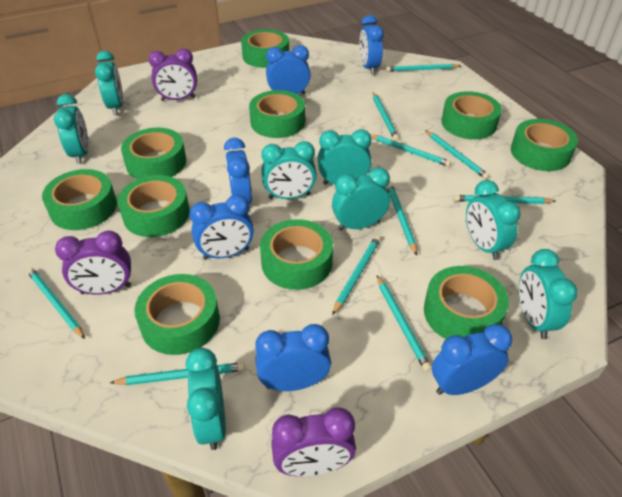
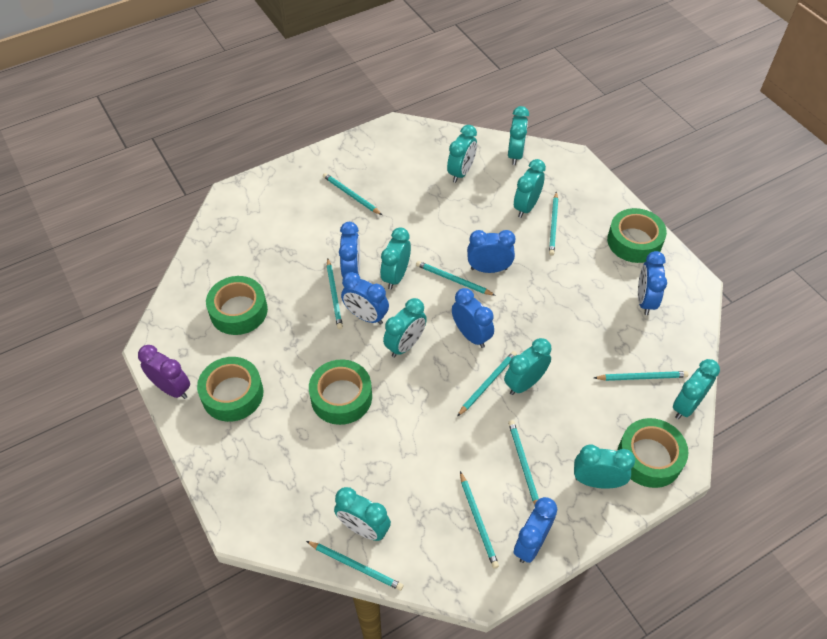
green tape: 10 -> 5
purple clock: 3 -> 1
turquoise clock: 8 -> 9
turquoise pencil: 10 -> 9

